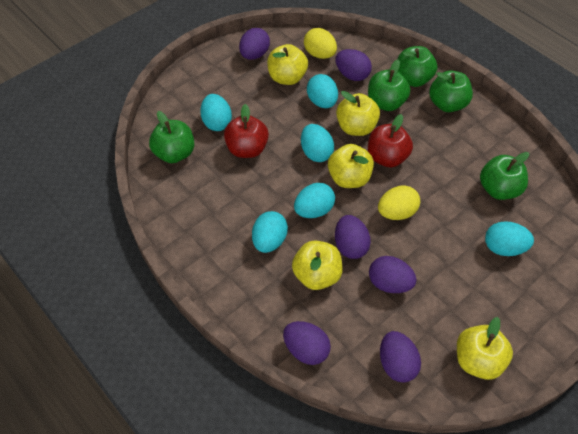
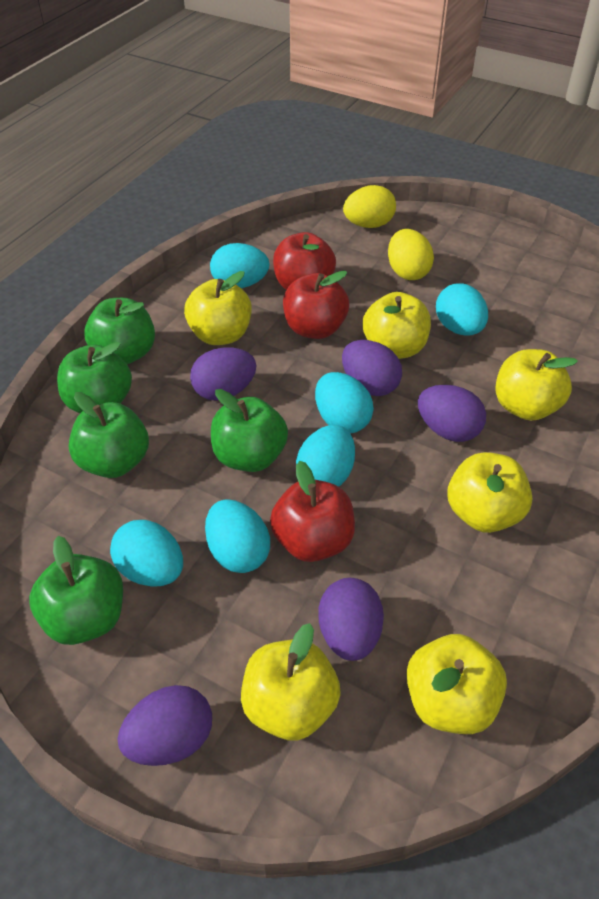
purple egg: 6 -> 5
red apple: 2 -> 3
yellow apple: 5 -> 6

